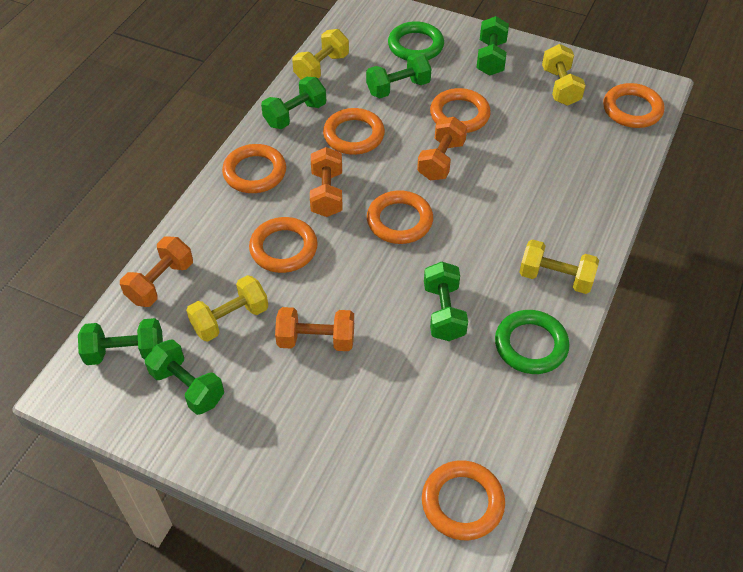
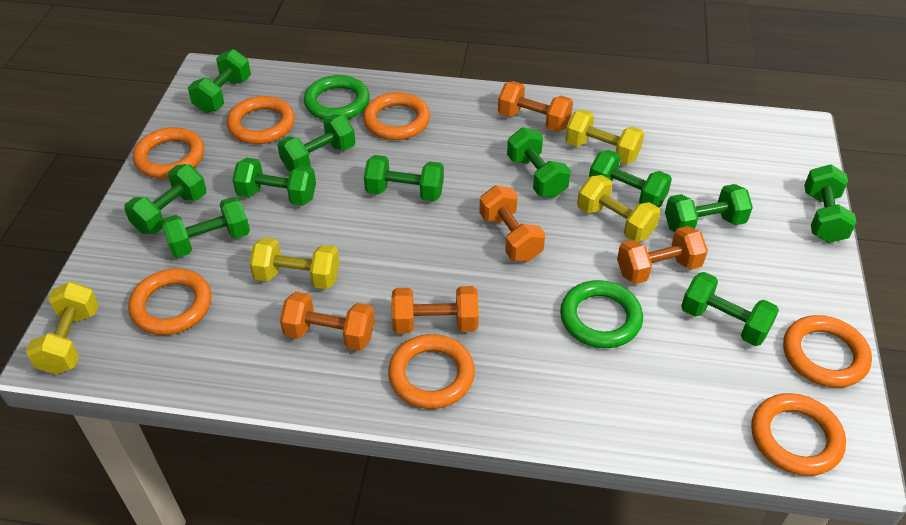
green dumbbell: 6 -> 11
orange dumbbell: 4 -> 5

